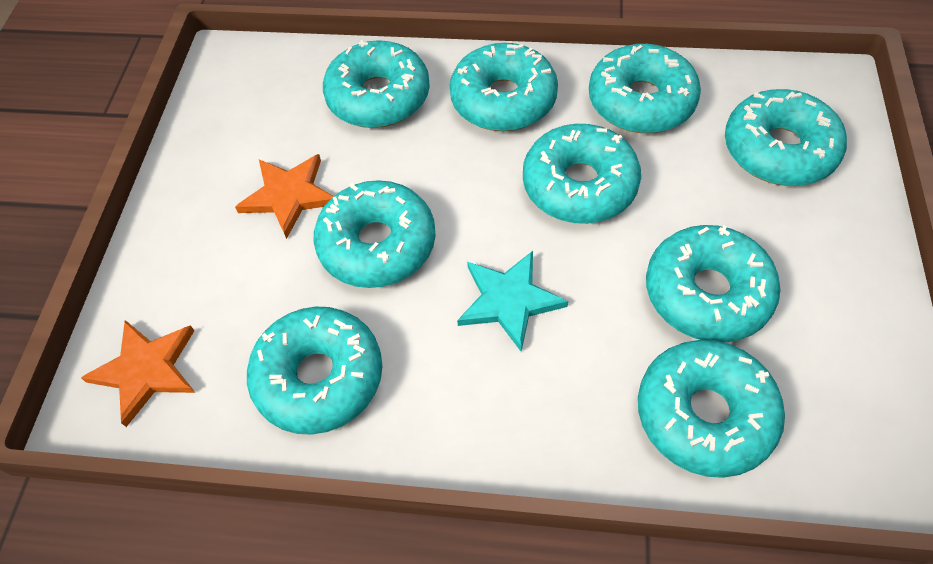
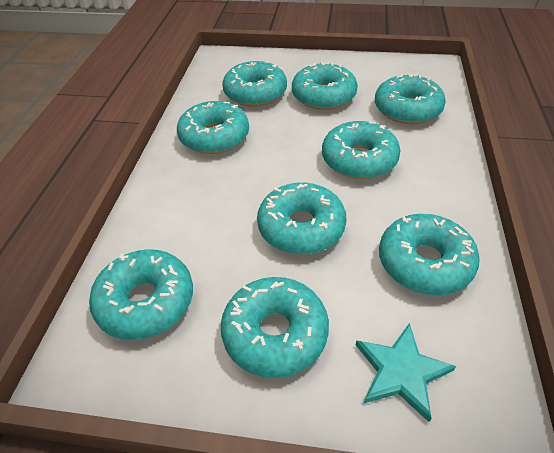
orange star: 2 -> 0

